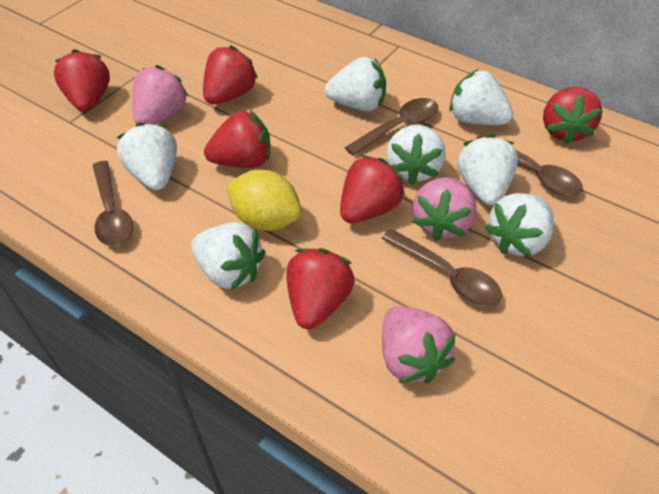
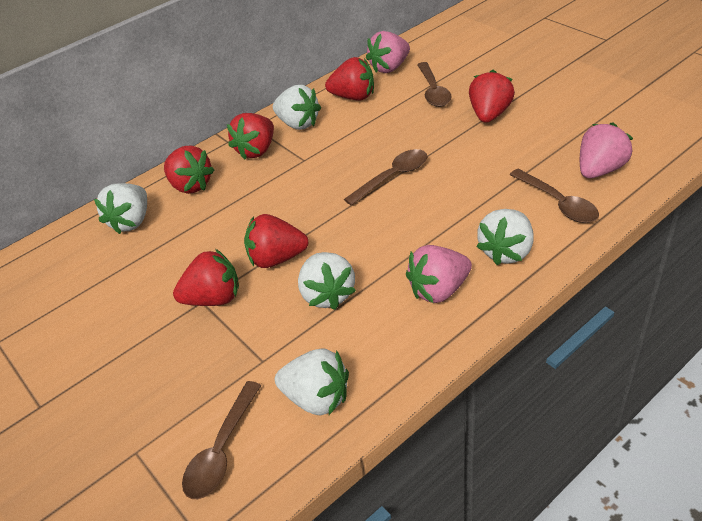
white strawberry: 7 -> 5
yellow lemon: 1 -> 0

